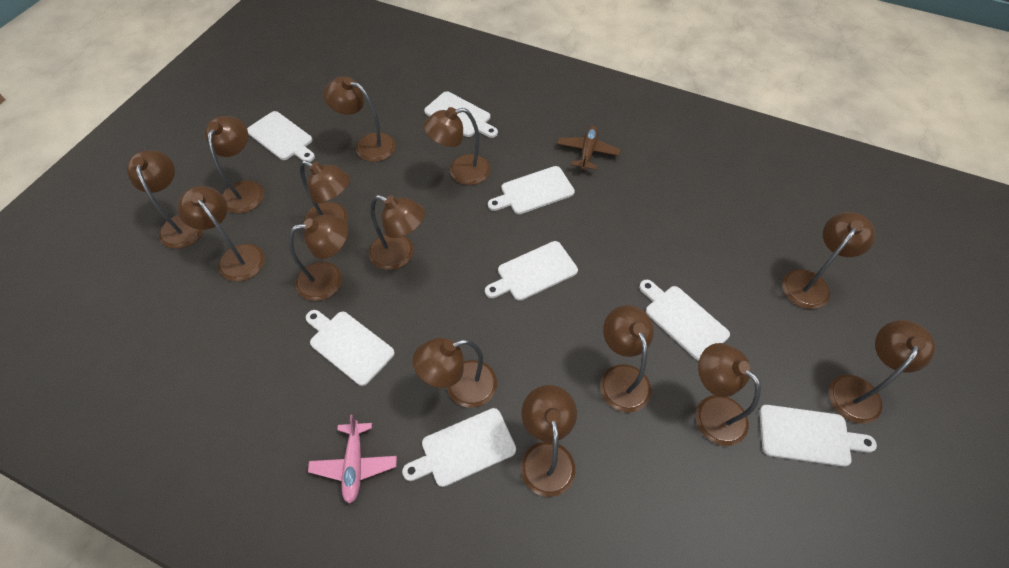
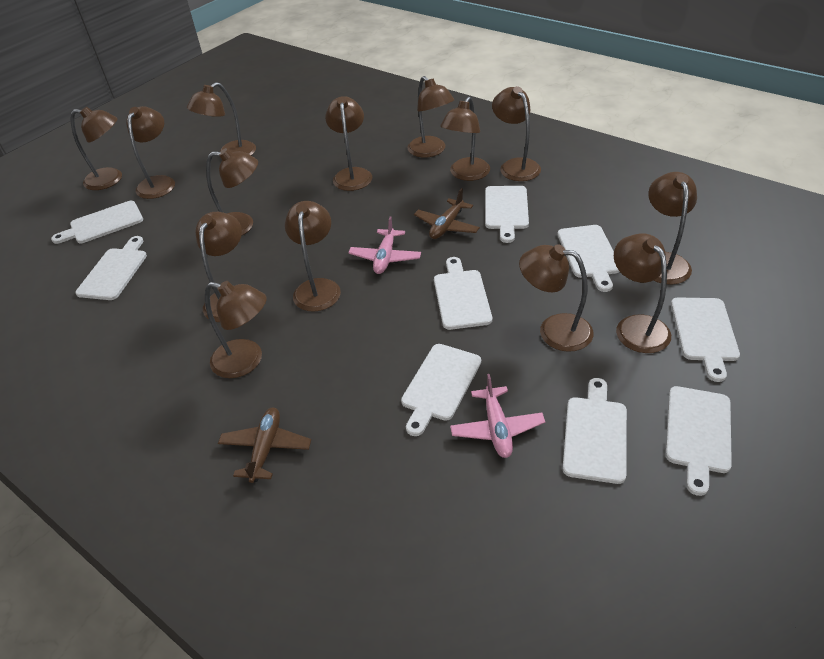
brown plane: 1 -> 2
pink plane: 1 -> 2
white cutting board: 8 -> 9

